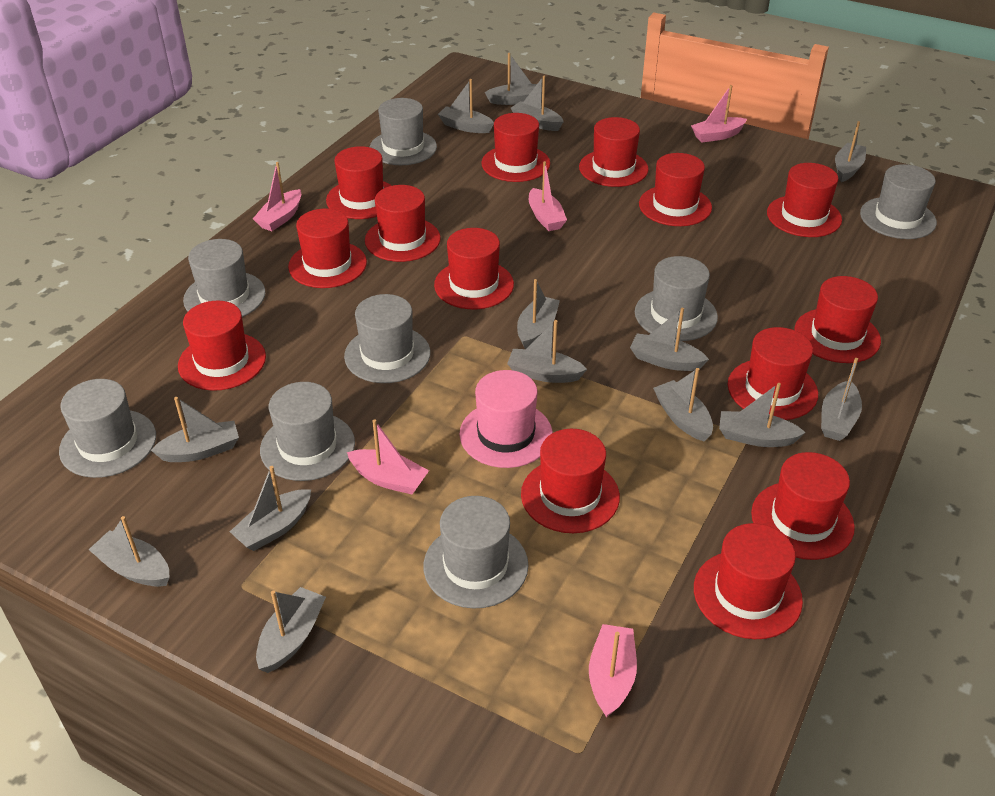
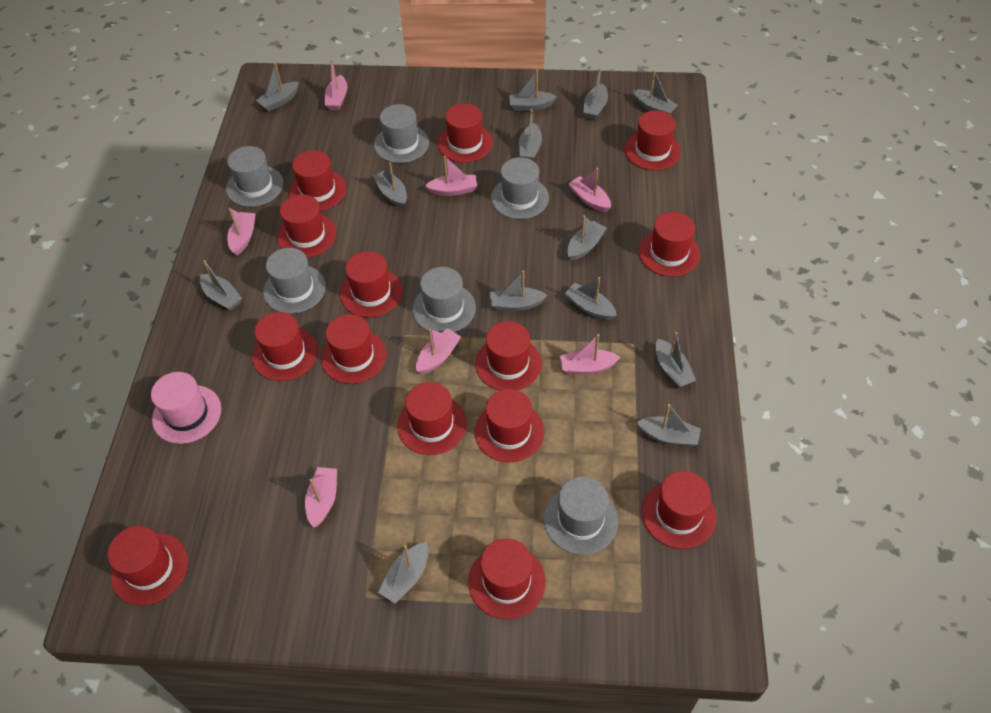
grey boat: 14 -> 13
grey hat: 8 -> 6
pink boat: 5 -> 7

